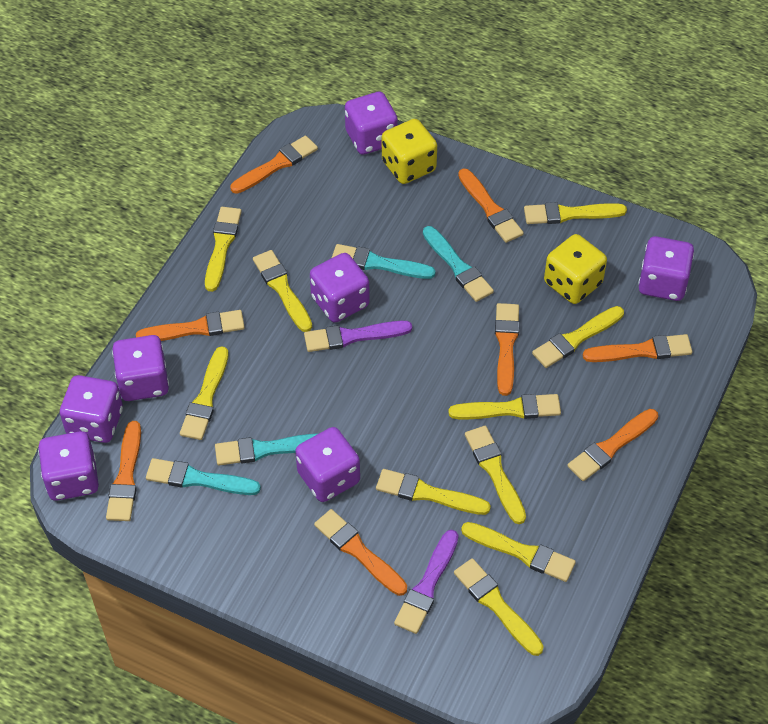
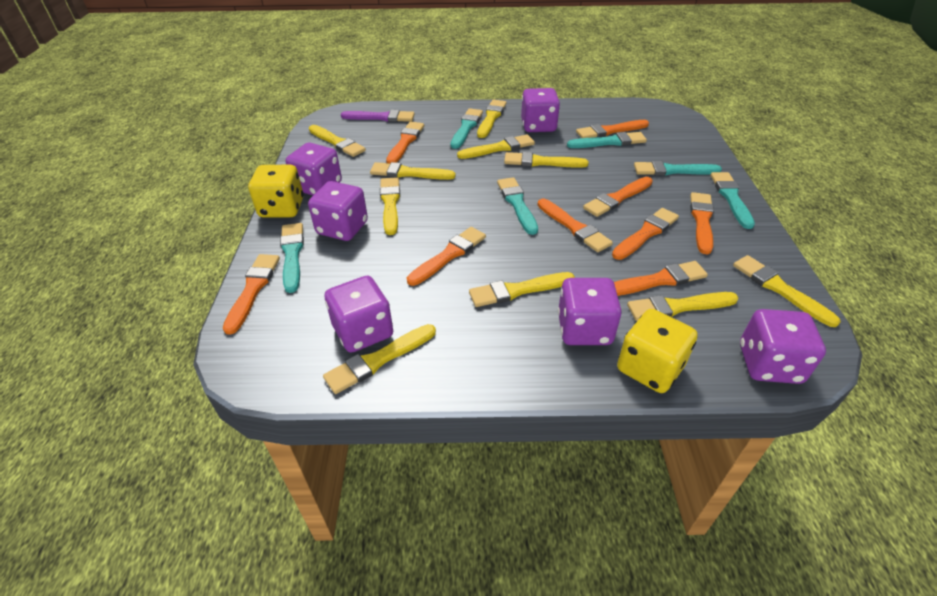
orange brush: 8 -> 9
purple brush: 2 -> 1
purple dice: 7 -> 6
turquoise brush: 4 -> 6

